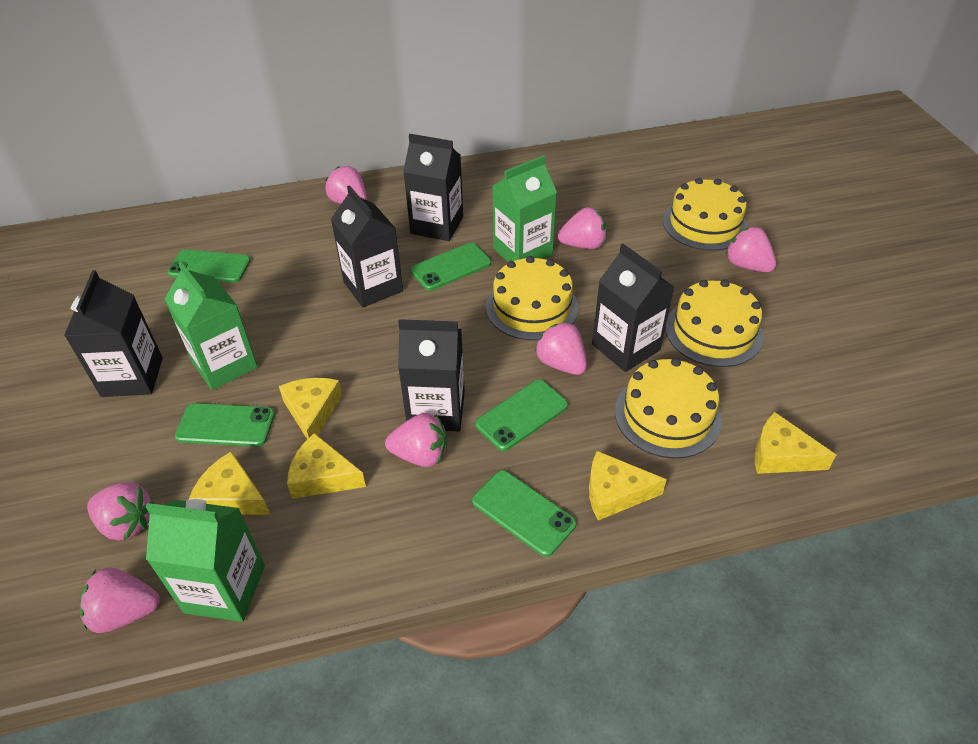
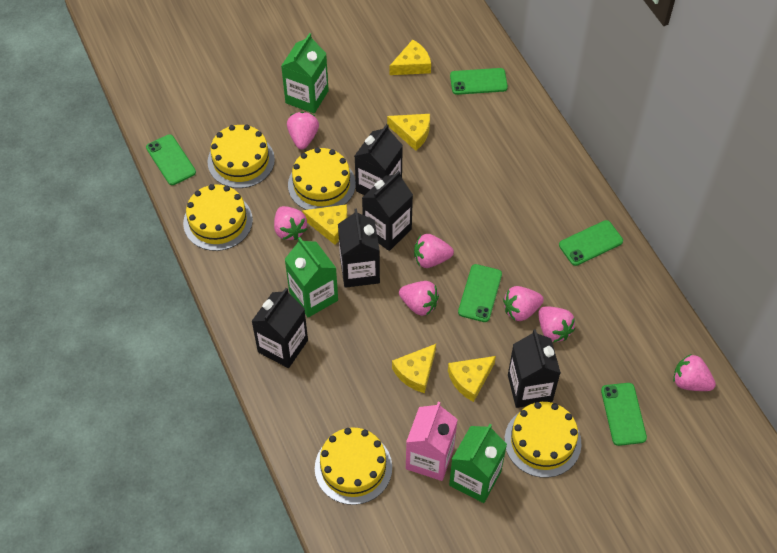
pink carton: 0 -> 1
yellow cake: 4 -> 5

